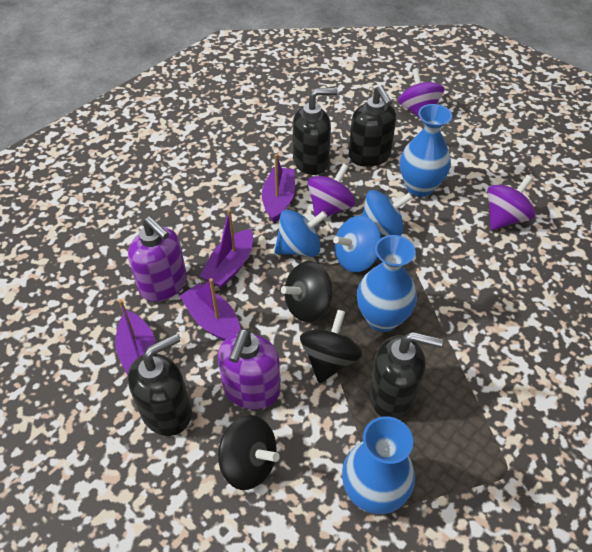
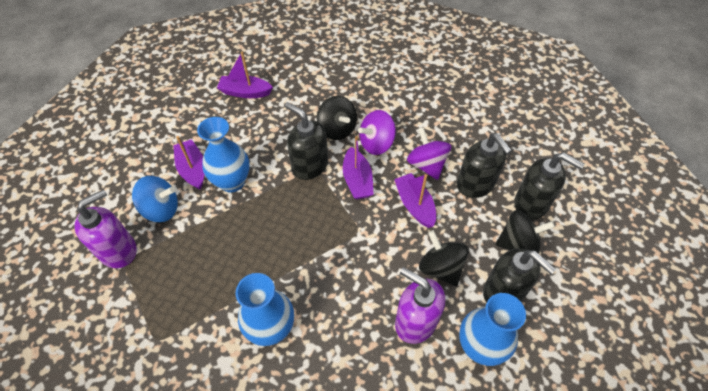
blue spinning top: 3 -> 1
purple spinning top: 3 -> 2

